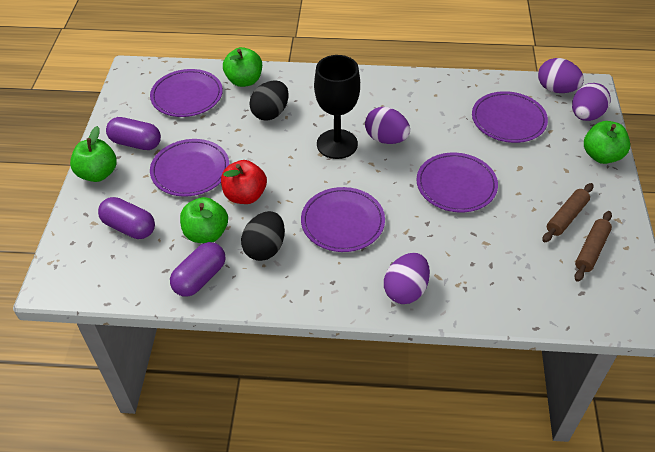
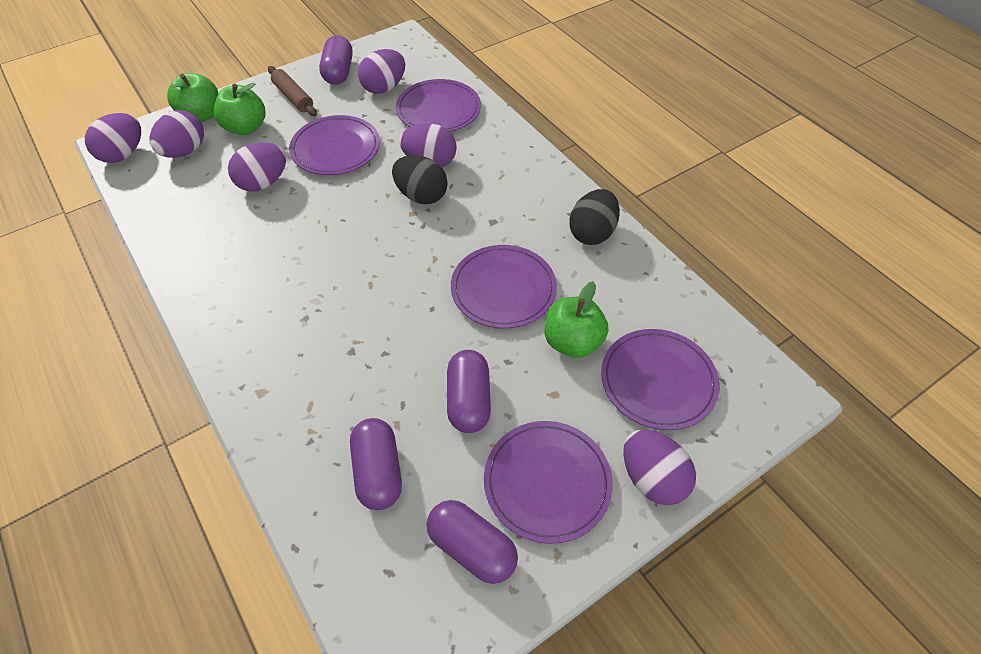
black goblet: 1 -> 0
brown rolling pin: 2 -> 1
green apple: 4 -> 3
purple capsule: 3 -> 4
purple egg: 4 -> 6
red apple: 1 -> 0

